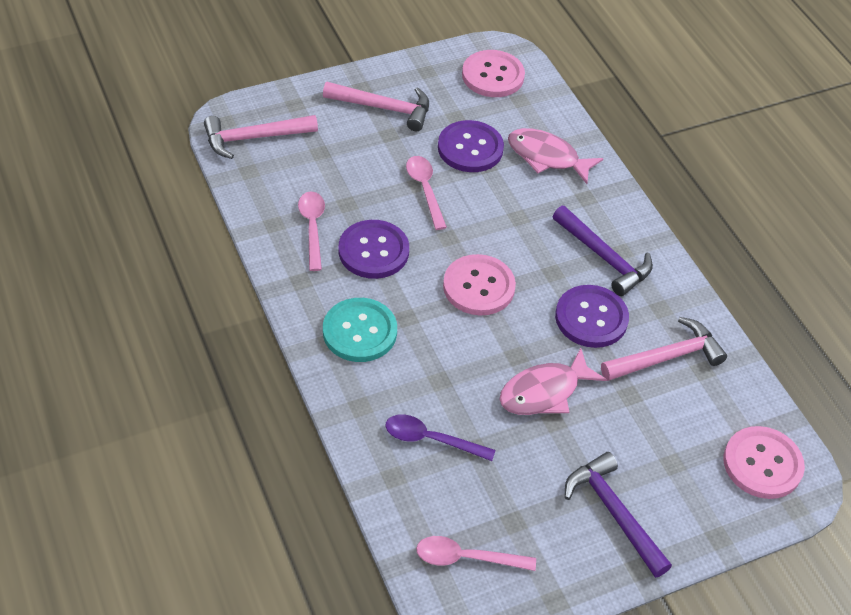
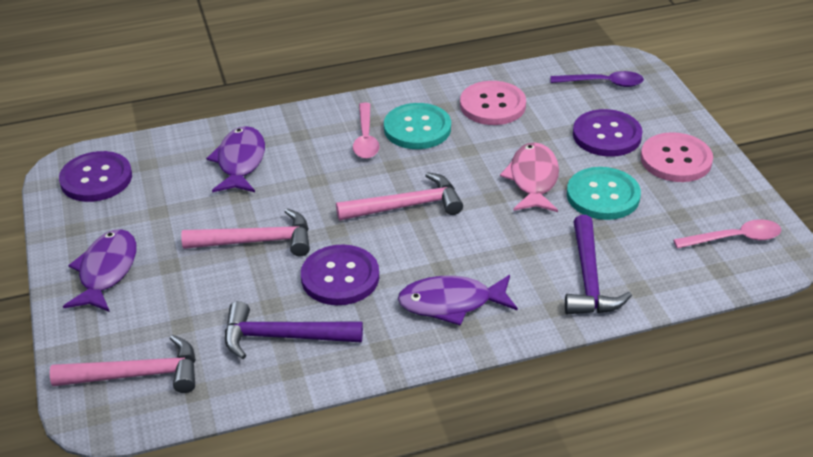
pink button: 3 -> 2
pink fish: 2 -> 1
pink spoon: 3 -> 2
purple fish: 0 -> 3
turquoise button: 1 -> 2

